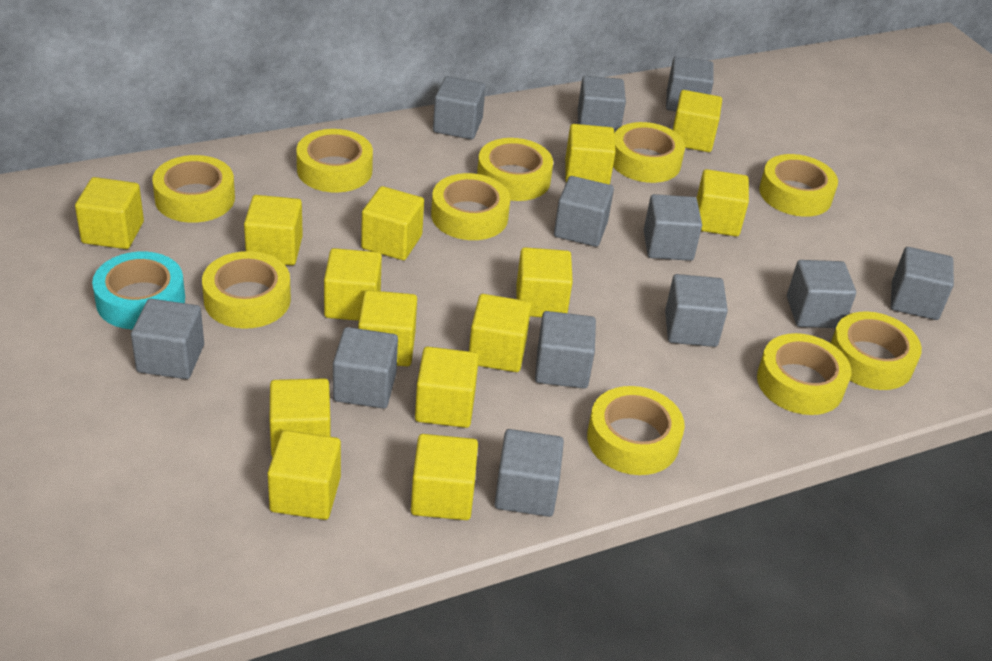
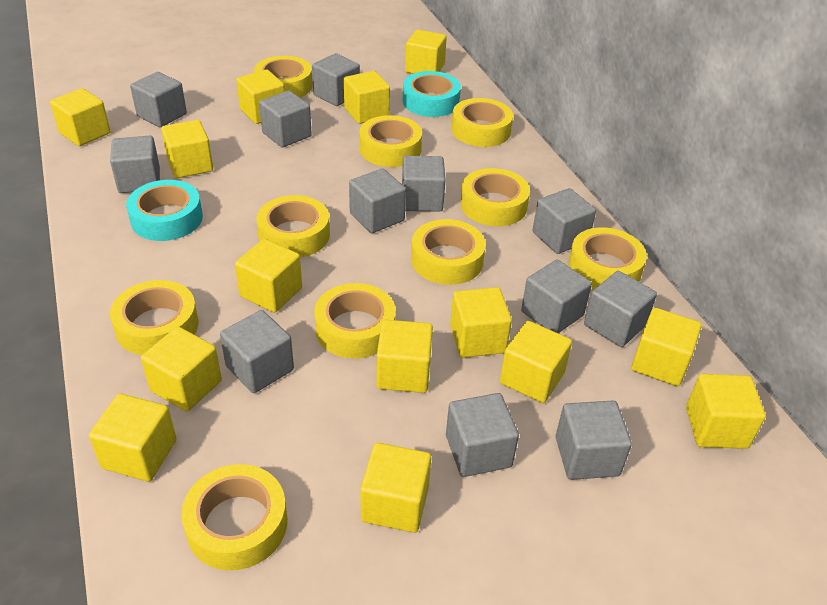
turquoise tape: 1 -> 2

